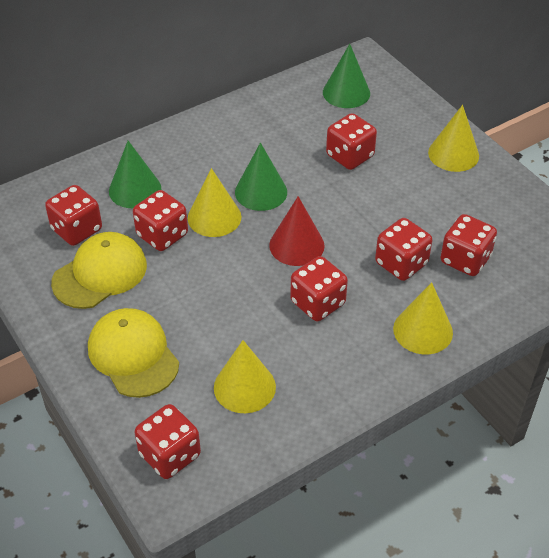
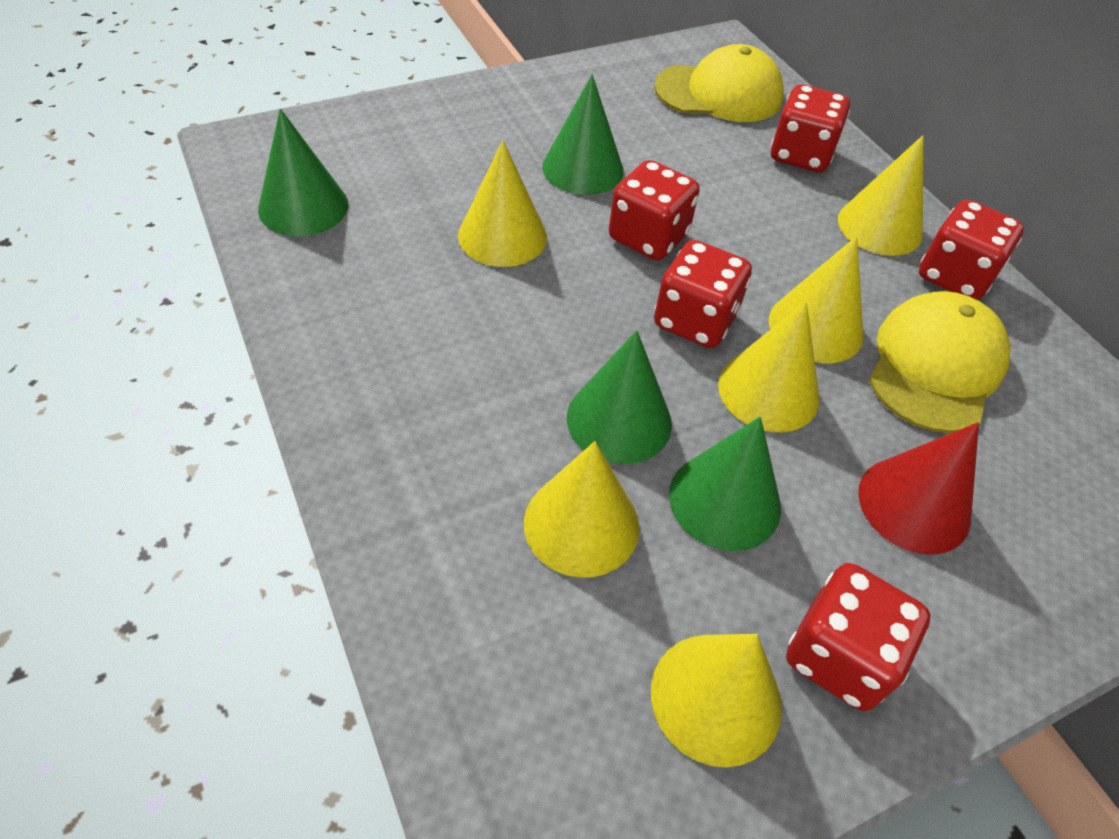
green cone: 3 -> 4
red dice: 7 -> 5
yellow cone: 4 -> 6

